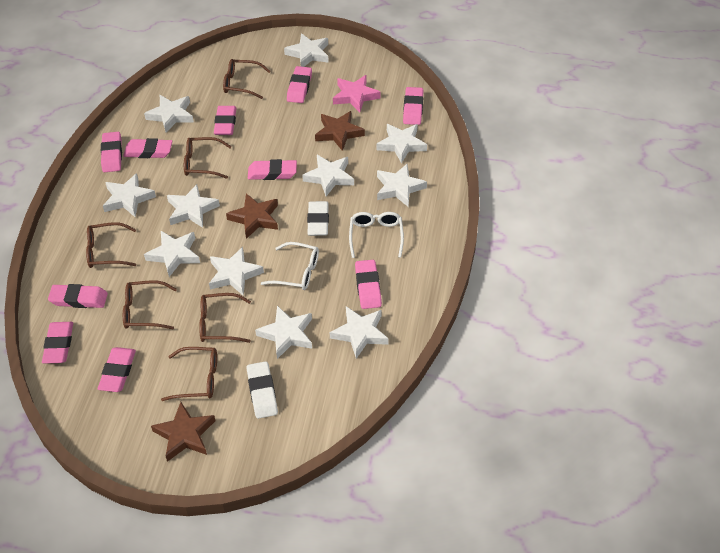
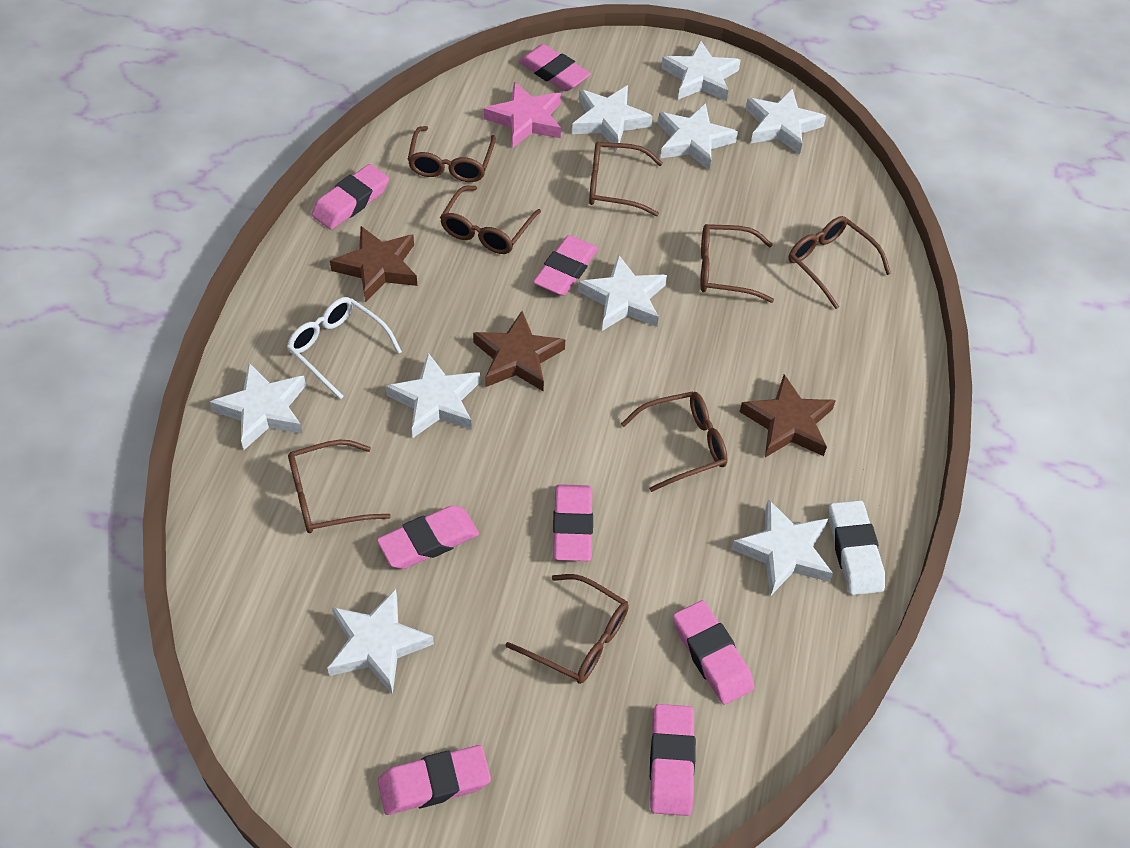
brown glasses: 6 -> 8
pink eraser: 10 -> 8
white eraser: 2 -> 1
white glasses: 2 -> 1
white star: 11 -> 9

